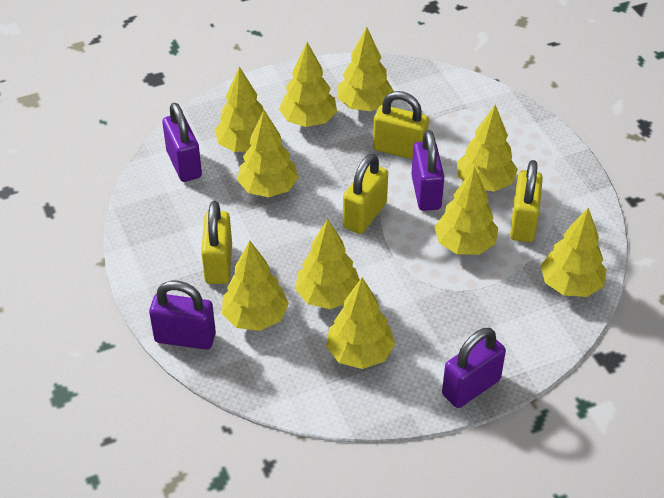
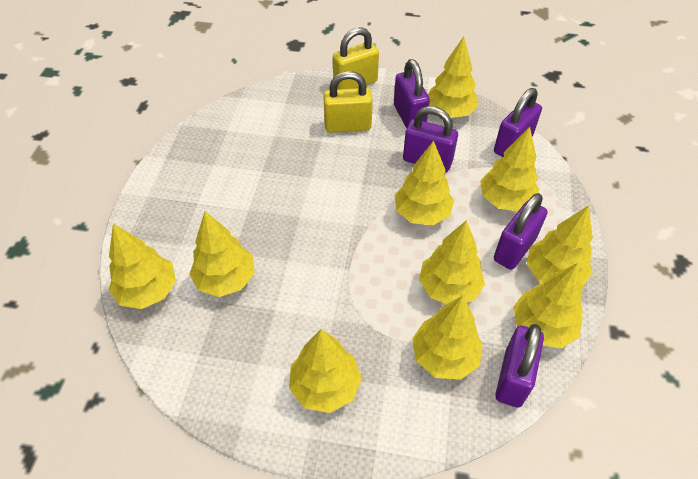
purple padlock: 4 -> 5
yellow padlock: 4 -> 2

